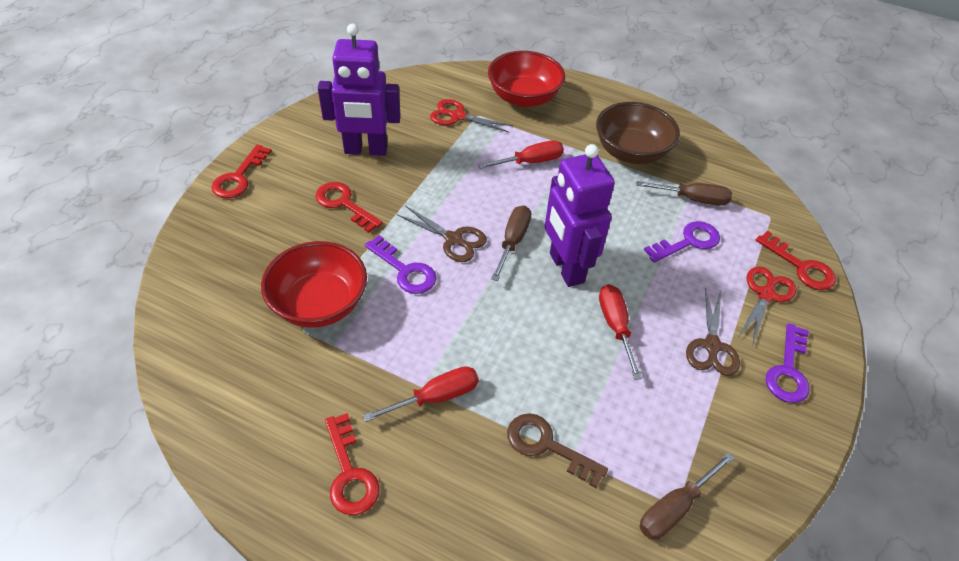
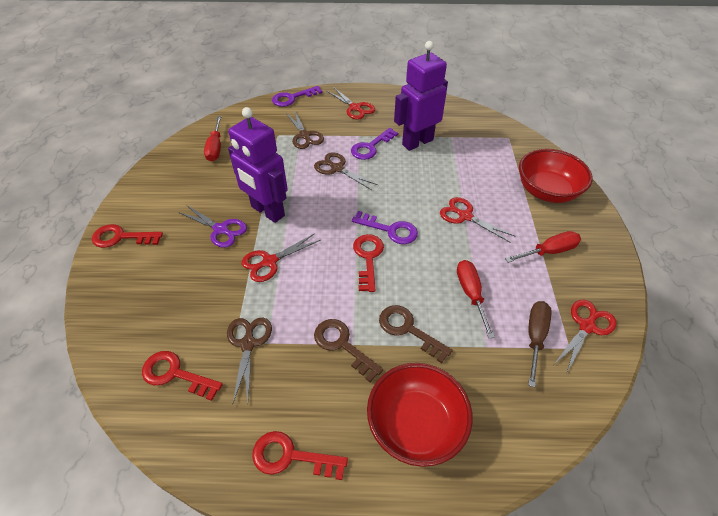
brown bowl: 1 -> 0
brown key: 1 -> 2
brown scissors: 2 -> 3
brown screwdriver: 3 -> 1
purple scissors: 0 -> 1
red scissors: 2 -> 4

